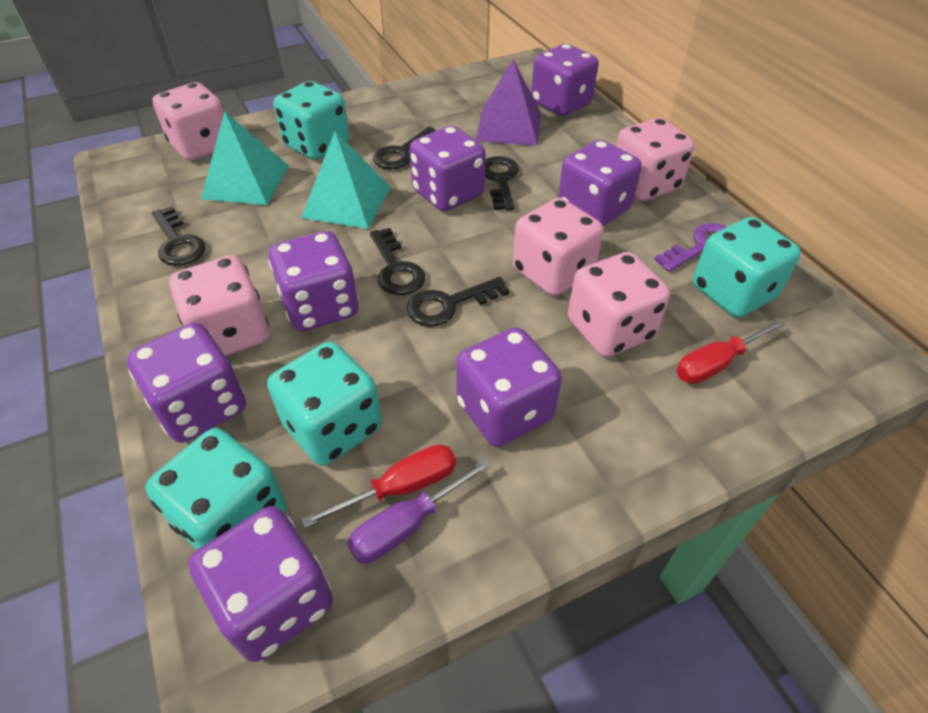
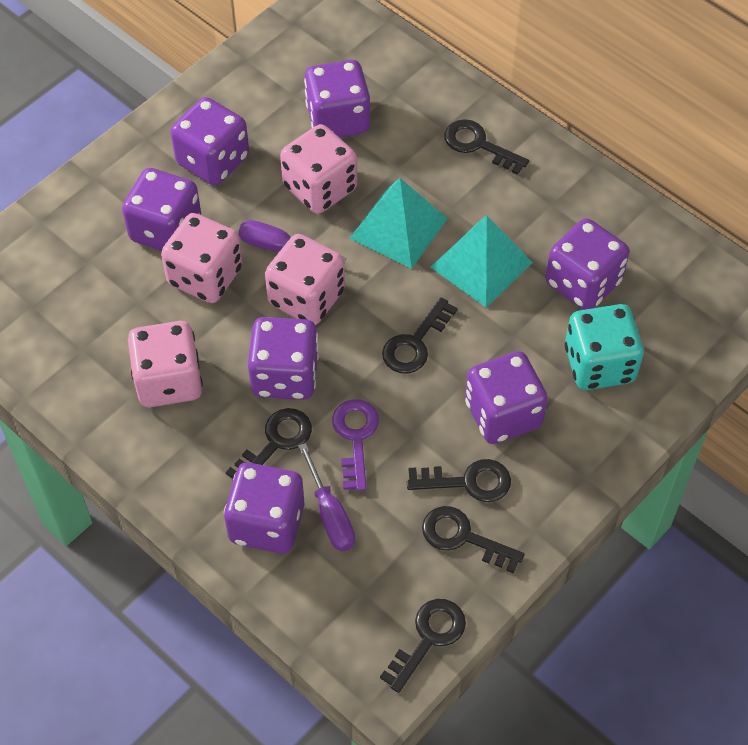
black key: 5 -> 6
pink dice: 5 -> 4
purple pyramid: 1 -> 0
purple screwdriver: 1 -> 2
red screwdriver: 2 -> 0
turquoise dice: 4 -> 1

